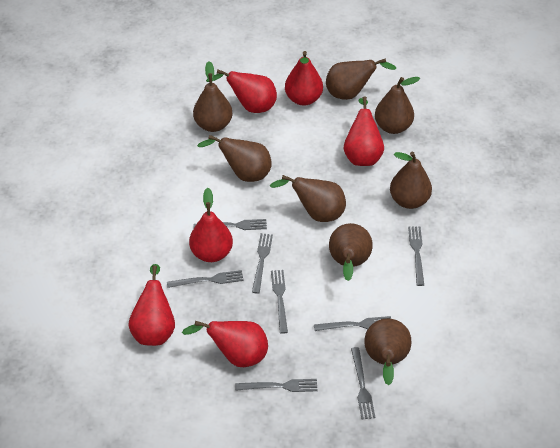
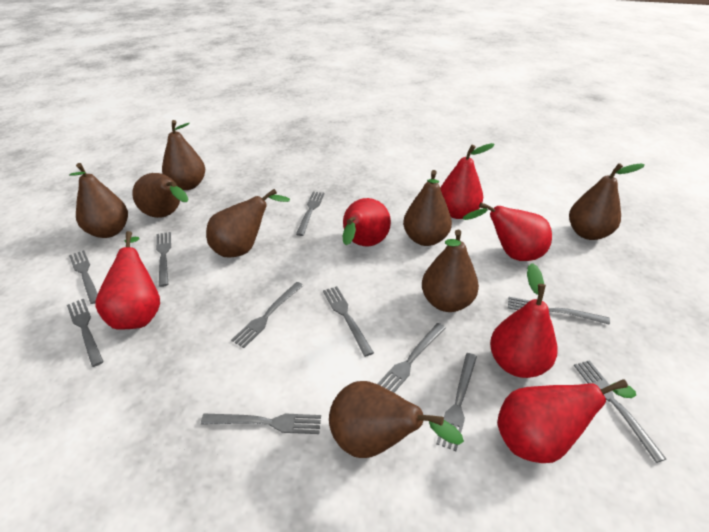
grey fork: 8 -> 11

